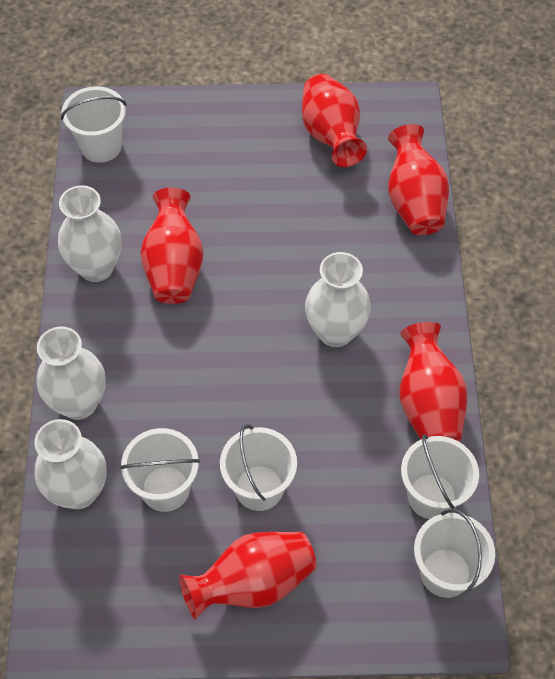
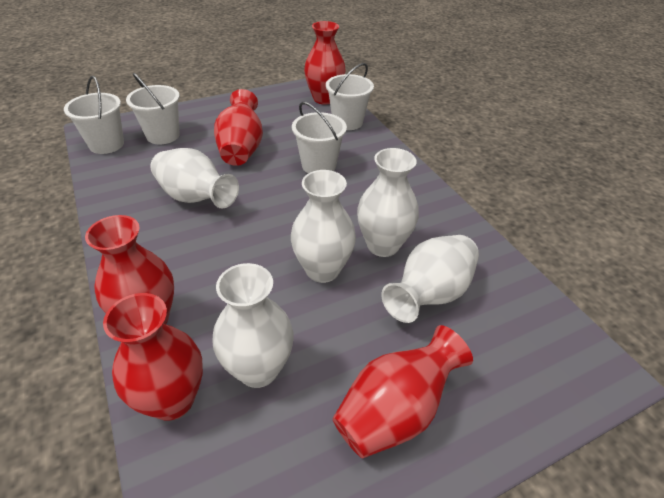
white bucket: 5 -> 4
white vase: 4 -> 5

